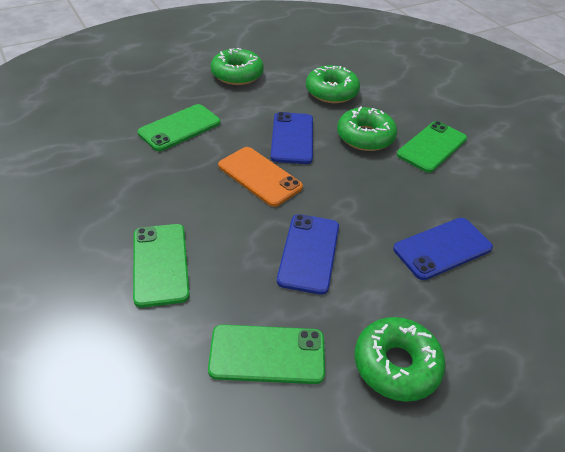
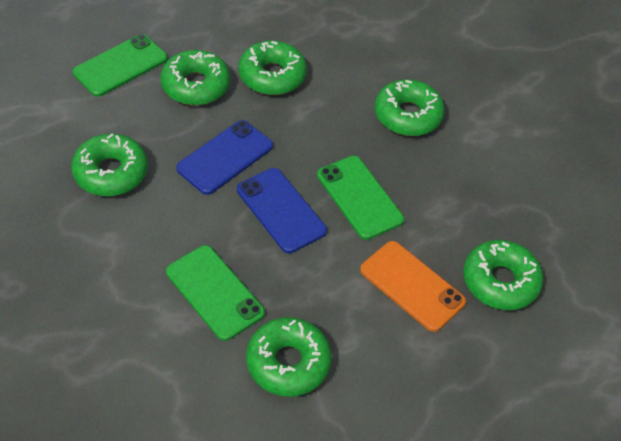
blue phone: 3 -> 2
green donut: 4 -> 6
green phone: 4 -> 3

